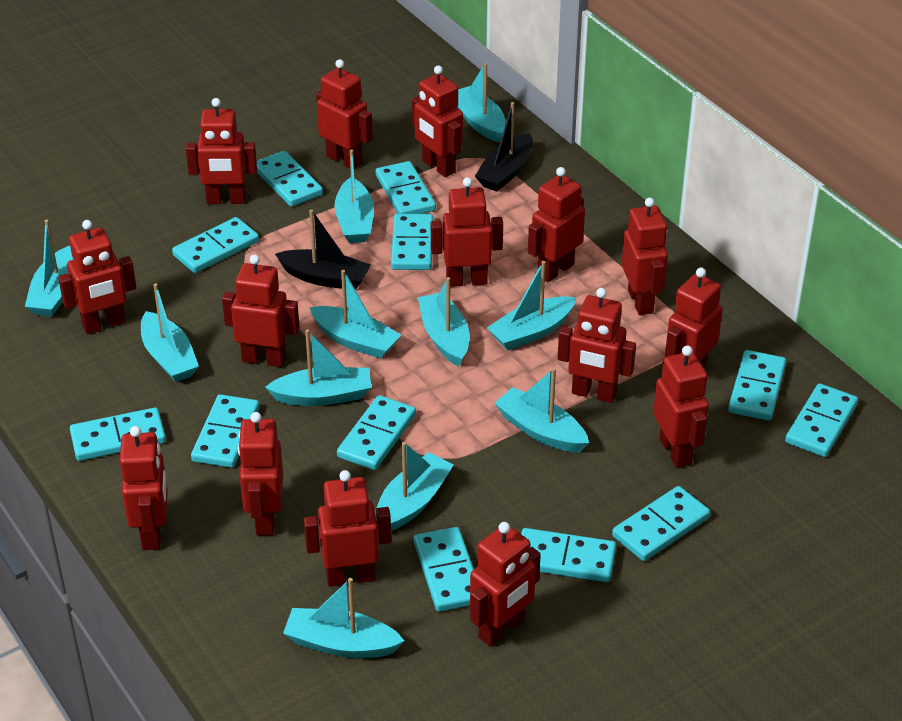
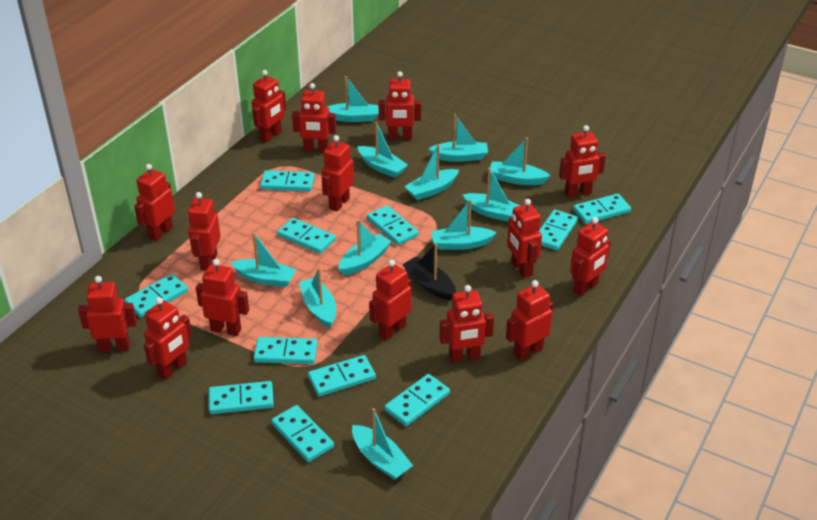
black boat: 2 -> 1
turquoise domino: 12 -> 11

